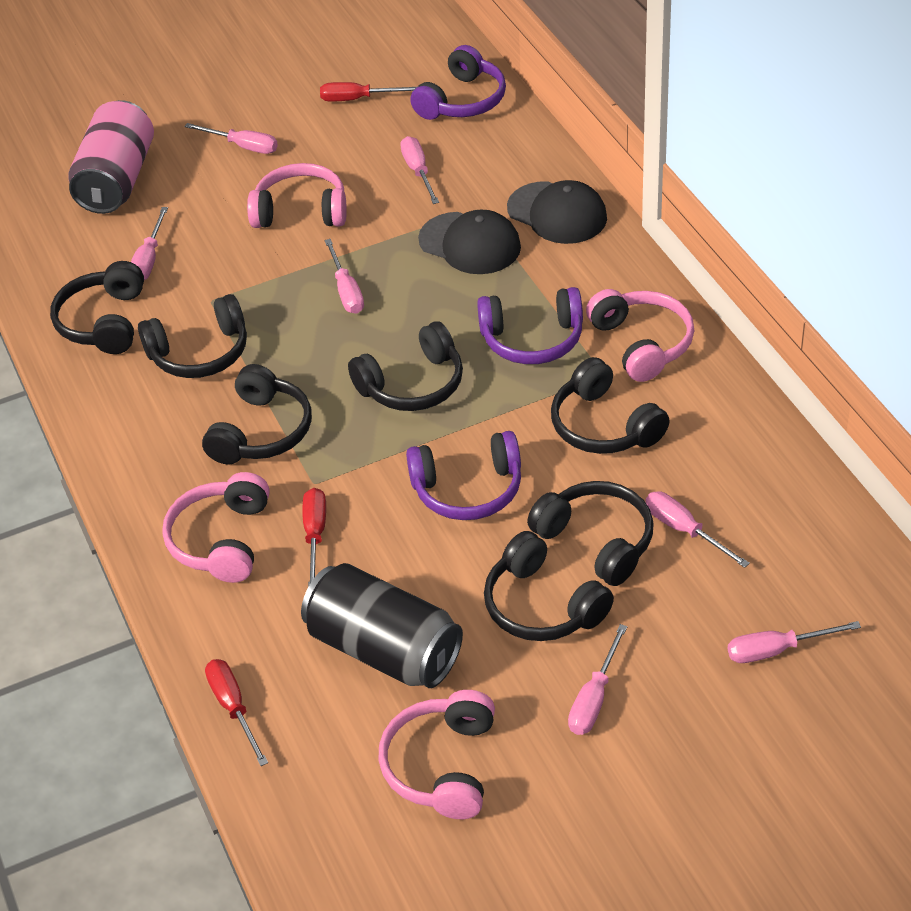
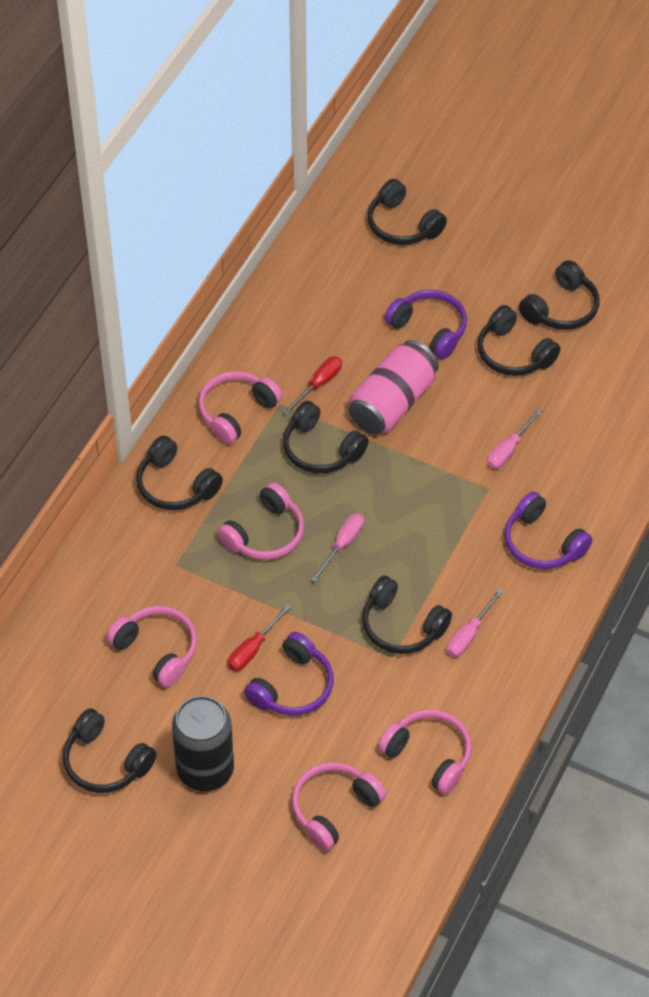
black cap: 2 -> 0
pink headphones: 4 -> 5
pink screwdriver: 7 -> 3
red screwdriver: 3 -> 2

